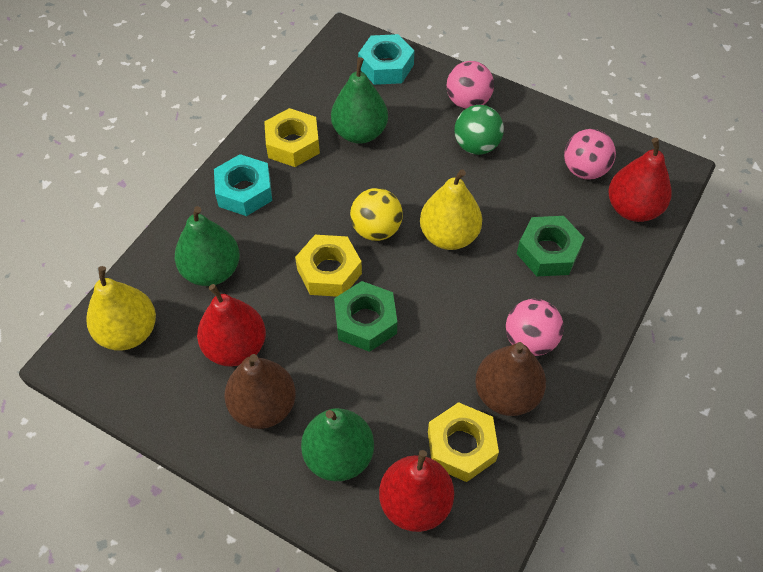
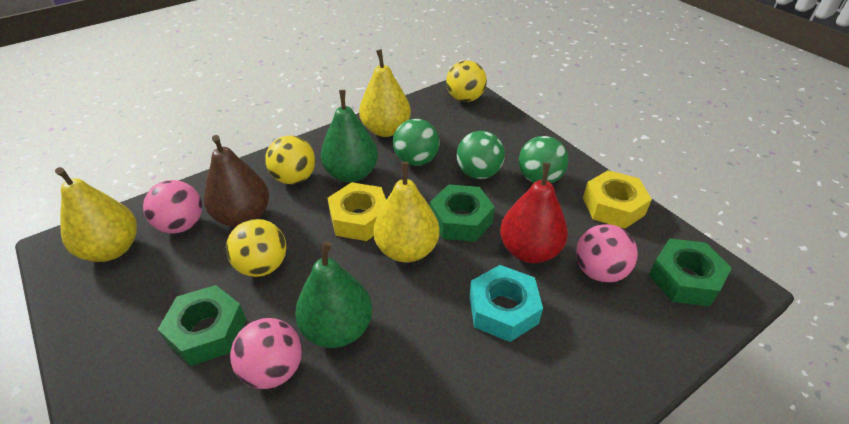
brown pear: 2 -> 1
green ball: 1 -> 3
green nut: 2 -> 3
green pear: 3 -> 2
red pear: 3 -> 1
turquoise nut: 2 -> 1
yellow ball: 1 -> 3
yellow nut: 3 -> 2
yellow pear: 2 -> 3

